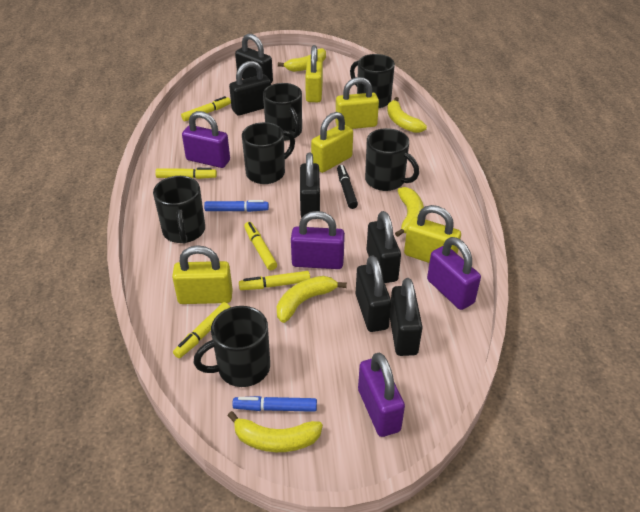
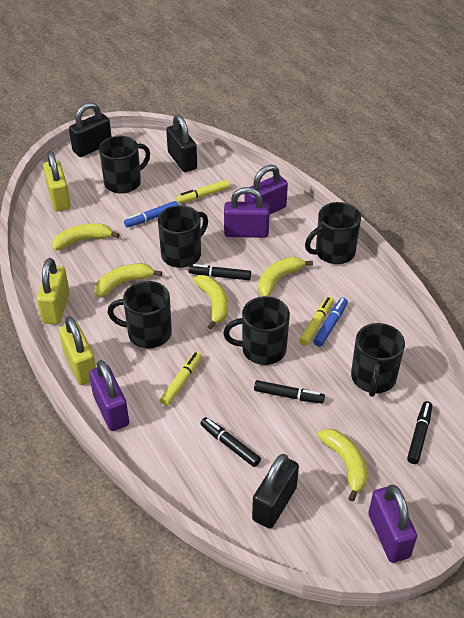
black marker: 1 -> 4
black padlock: 6 -> 3
yellow marker: 5 -> 3
yellow padlock: 5 -> 3

